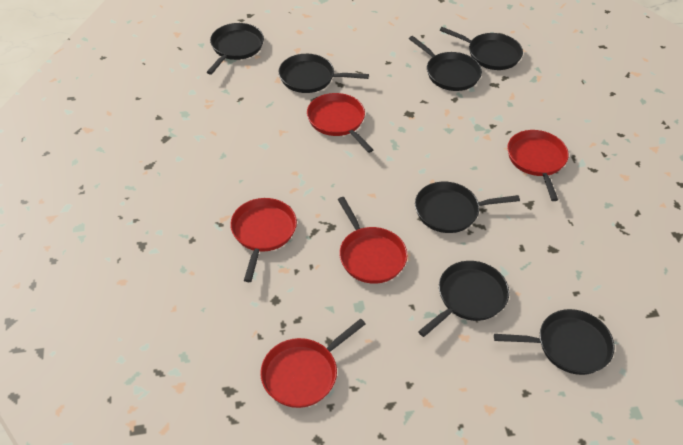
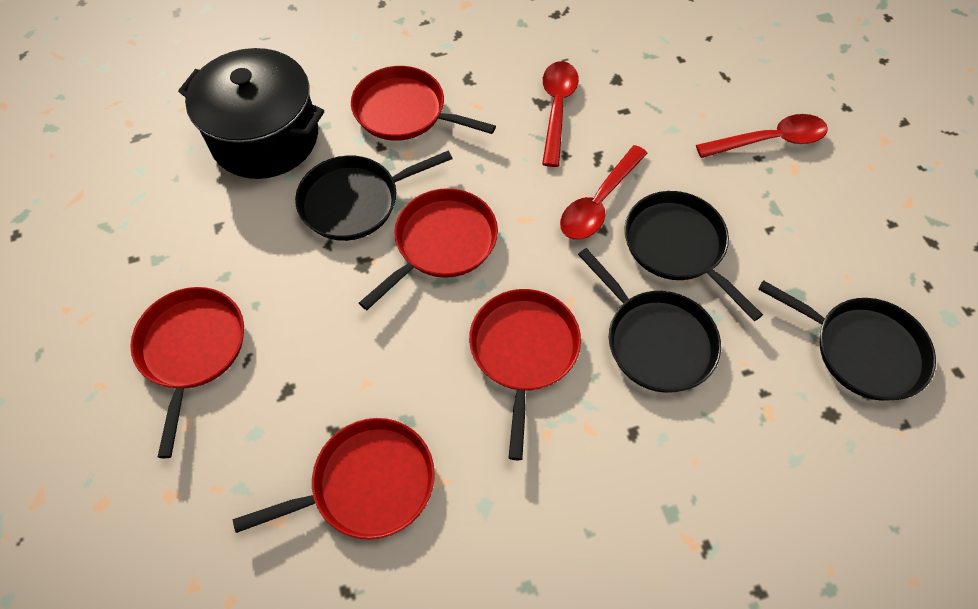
black pan: 7 -> 4
black pot: 0 -> 1
red spoon: 0 -> 3

